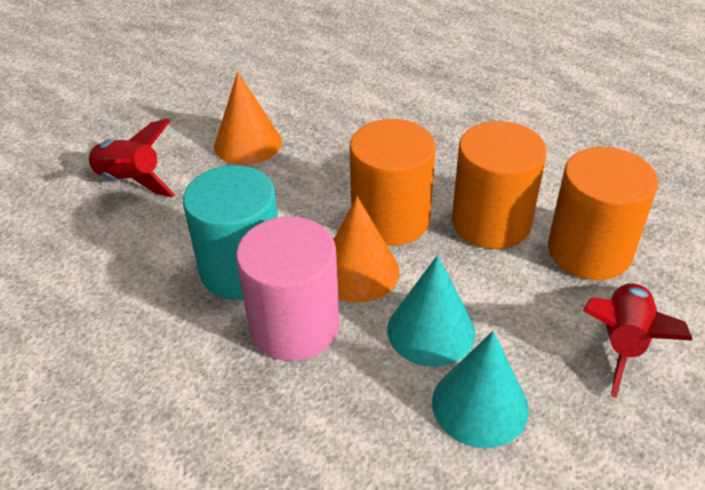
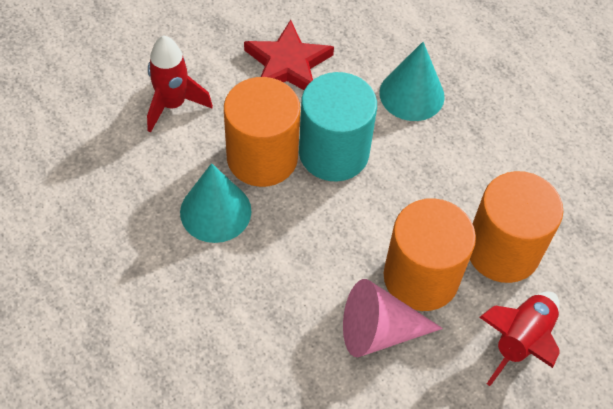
orange cone: 2 -> 0
pink cone: 0 -> 1
pink cylinder: 1 -> 0
red star: 0 -> 1

